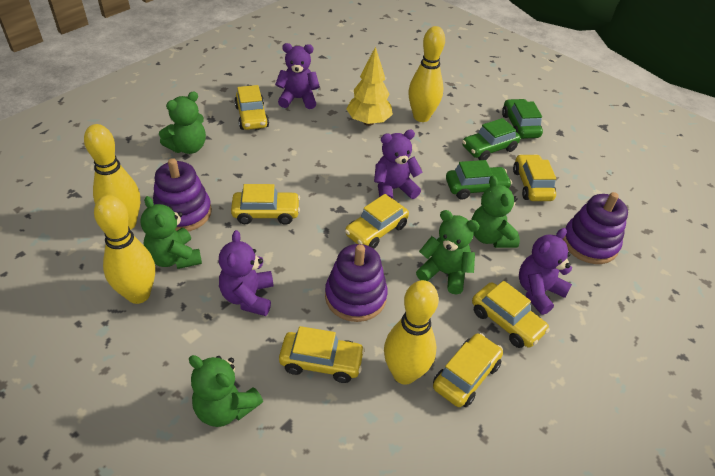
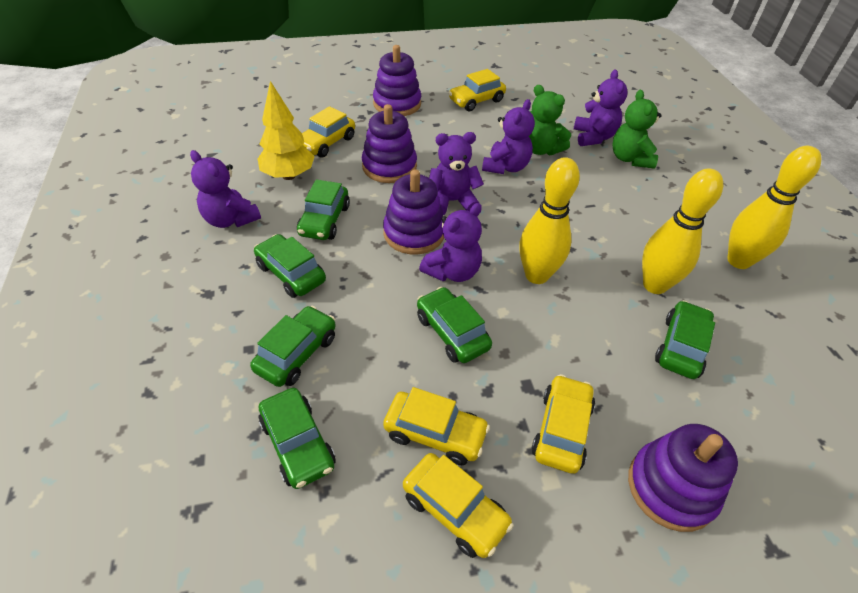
green car: 3 -> 6
green teddy bear: 5 -> 2
purple stacking toy: 3 -> 4
purple teddy bear: 4 -> 5
yellow bowling pin: 4 -> 3
yellow car: 7 -> 5

